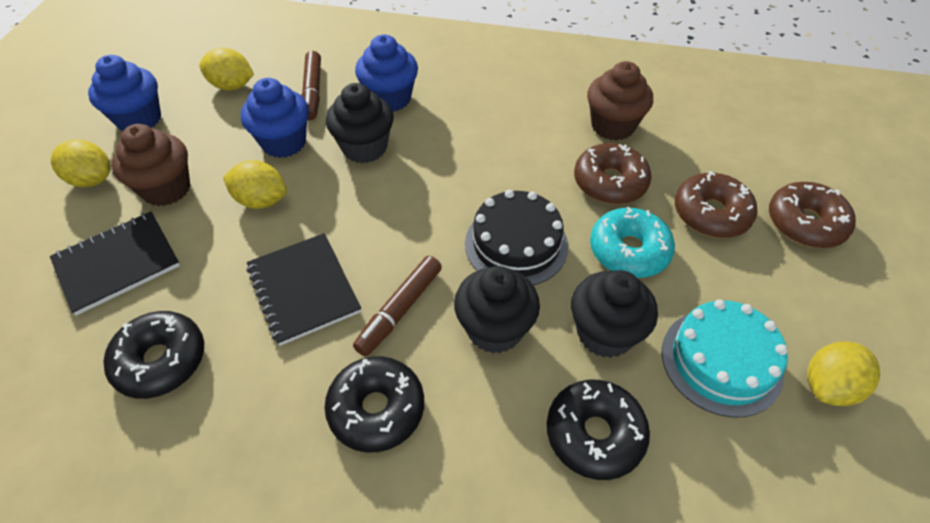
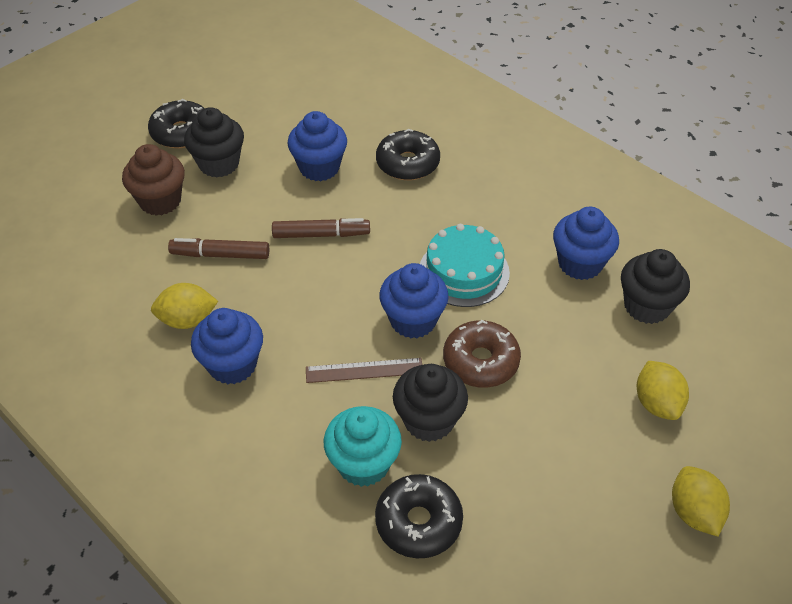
black cake: 1 -> 0
black notebook: 2 -> 0
blue cupcake: 3 -> 4
brown cupcake: 2 -> 1
brown donut: 3 -> 1
brown ruler: 0 -> 1
turquoise cupcake: 0 -> 1
turquoise donut: 1 -> 0
yellow lemon: 4 -> 3

